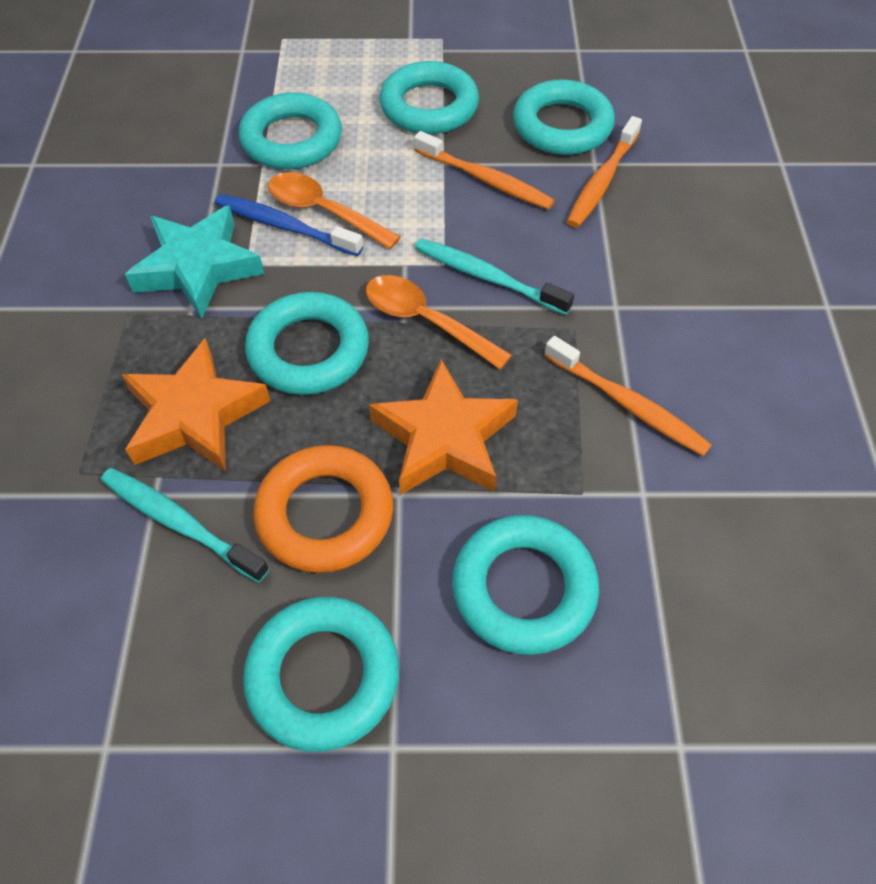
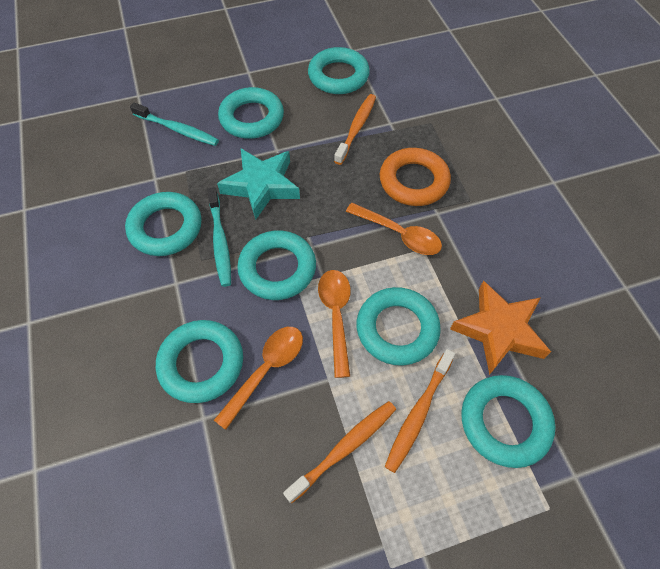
blue toothbrush: 1 -> 0
orange spoon: 2 -> 3
orange star: 2 -> 1
turquoise ring: 6 -> 7

